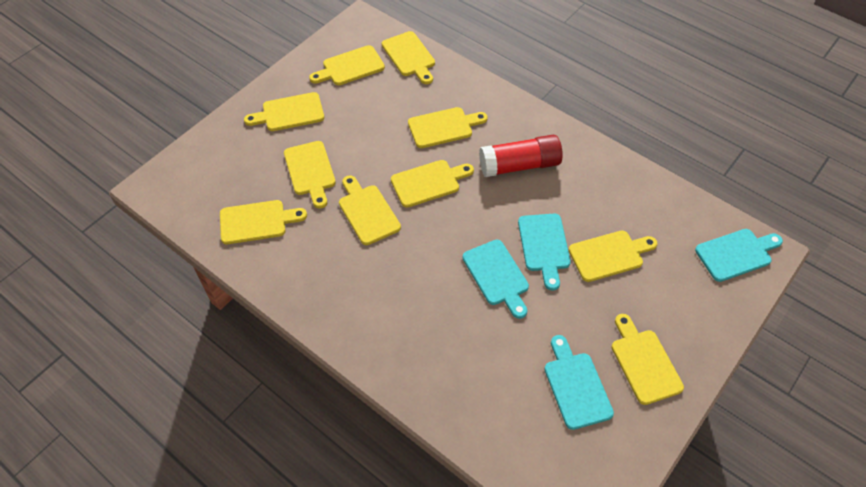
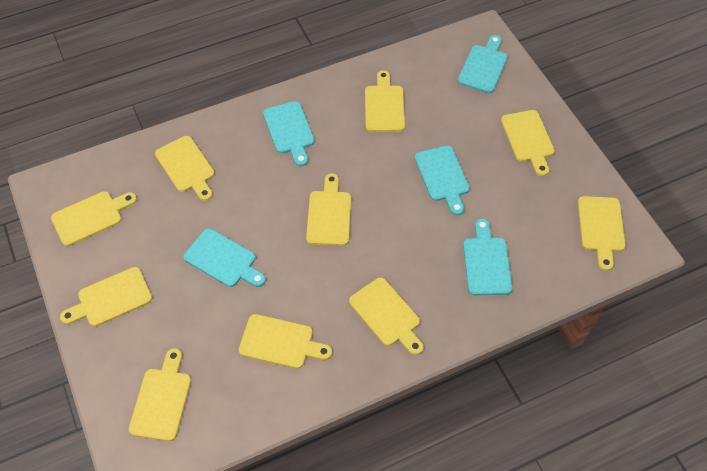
red glue stick: 1 -> 0
turquoise cutting board: 4 -> 5

